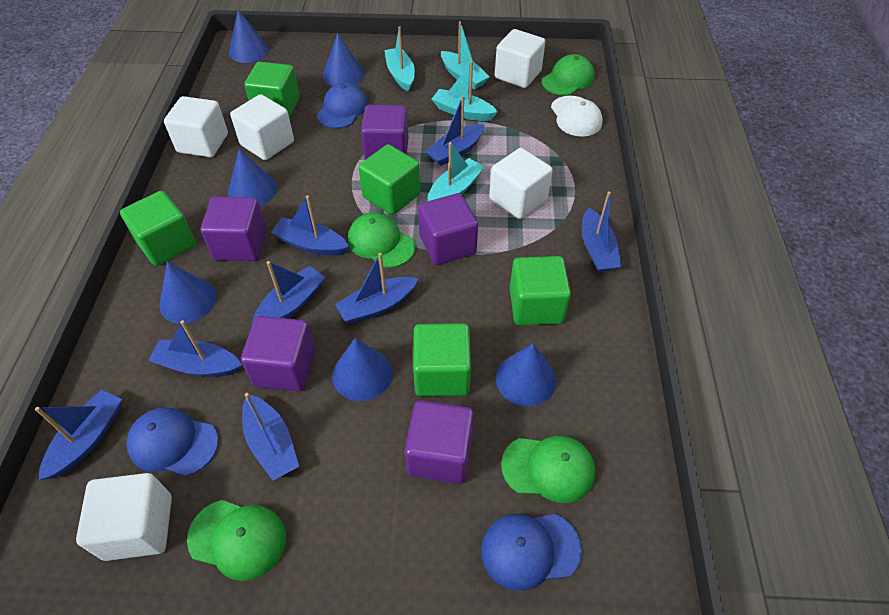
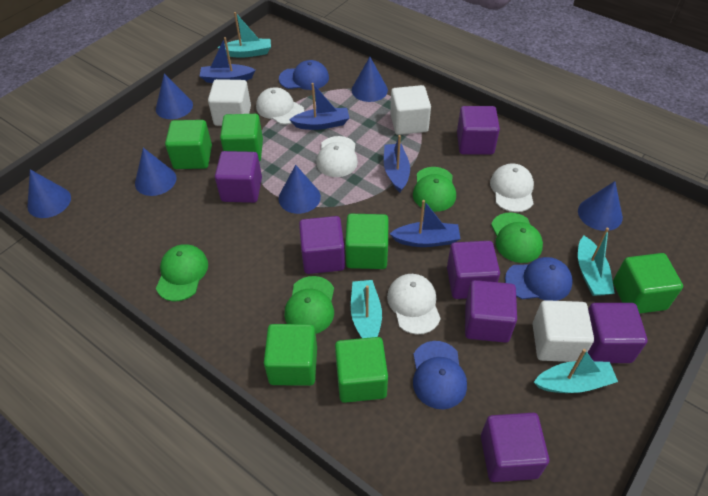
blue boat: 8 -> 4
green cube: 5 -> 6
purple cube: 5 -> 7
white cap: 1 -> 4
white cube: 5 -> 3

